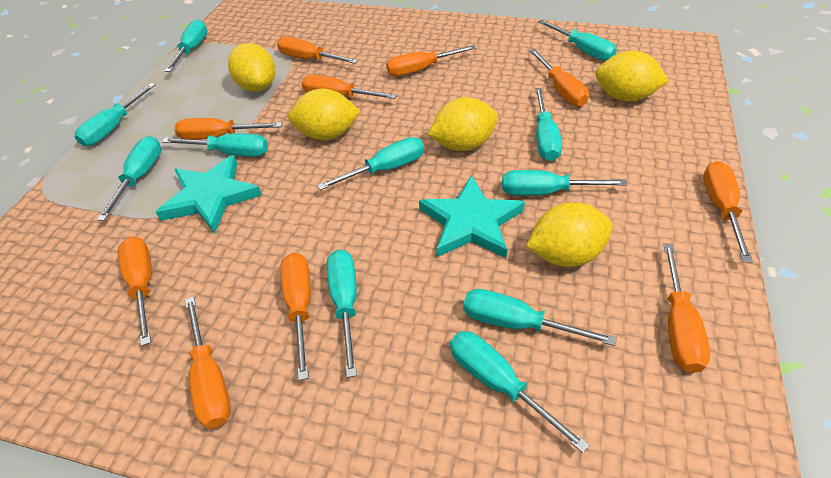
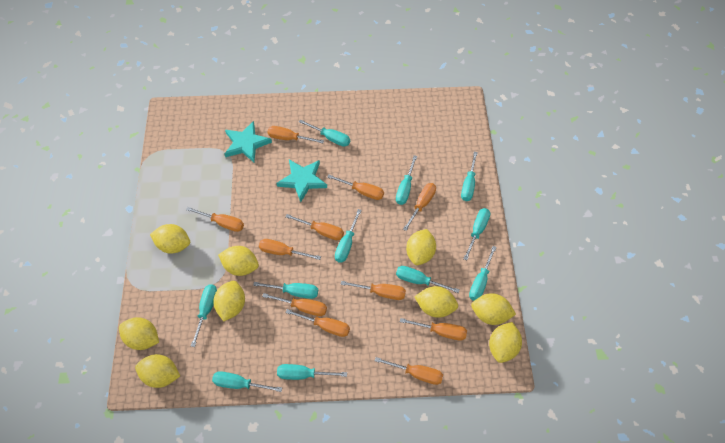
orange screwdriver: 10 -> 11
yellow lemon: 5 -> 9

